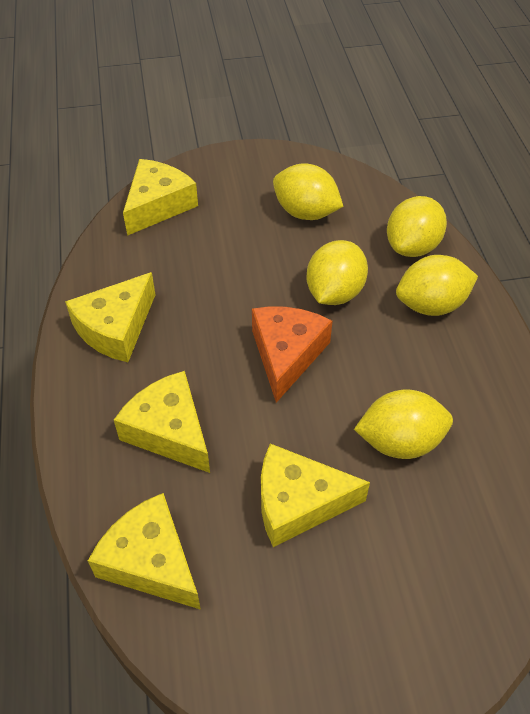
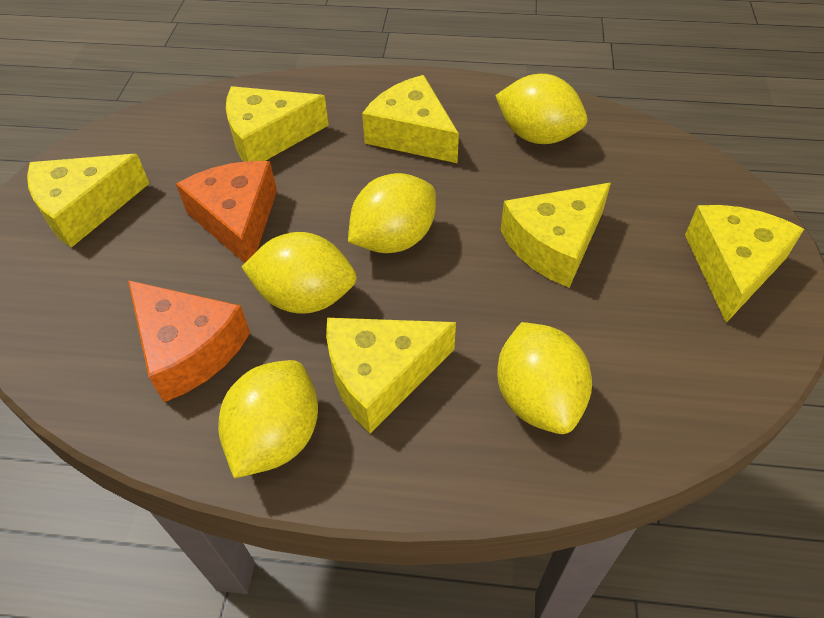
orange cheese: 1 -> 2
yellow cheese: 5 -> 6

